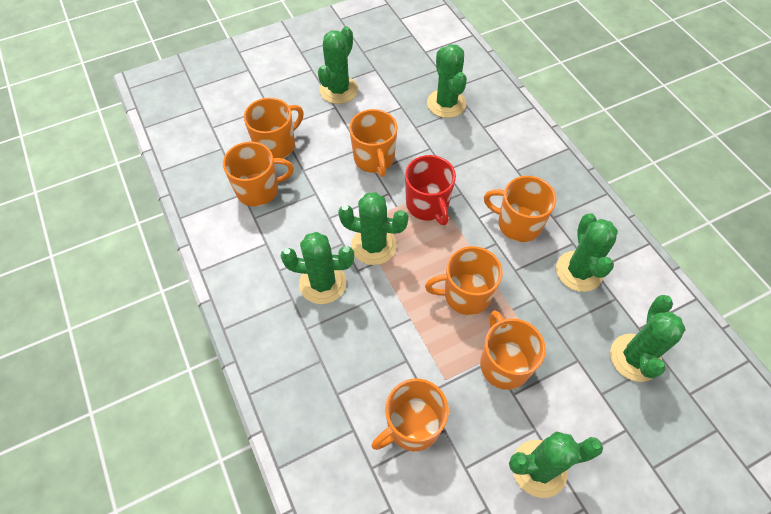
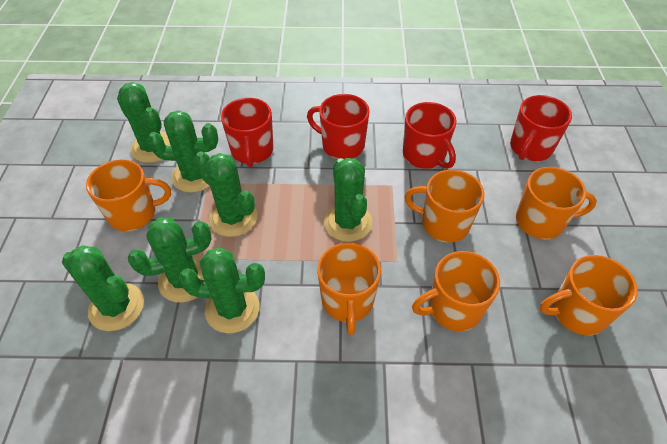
orange mug: 7 -> 6
red mug: 1 -> 4

